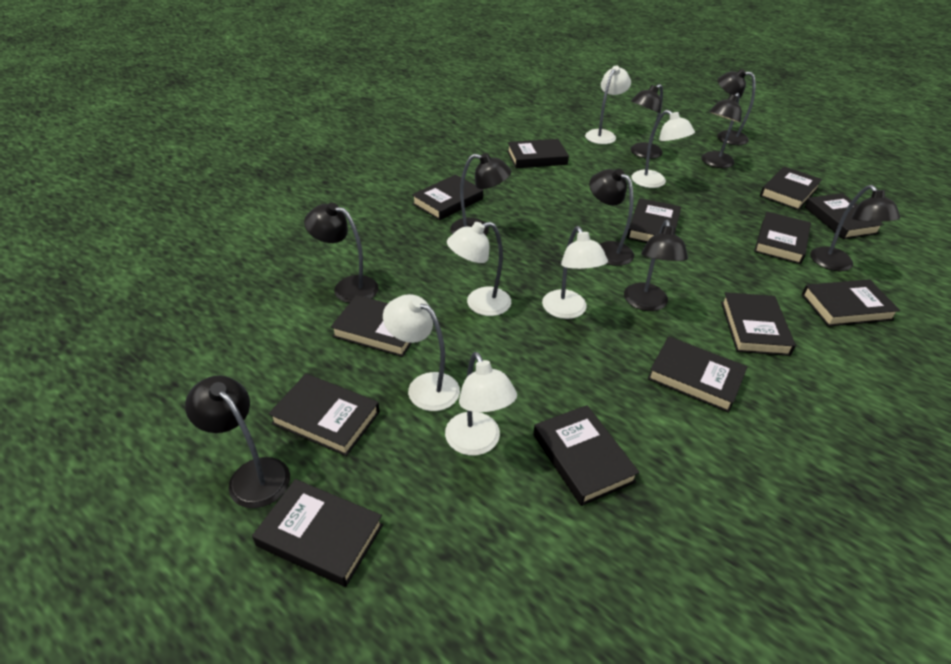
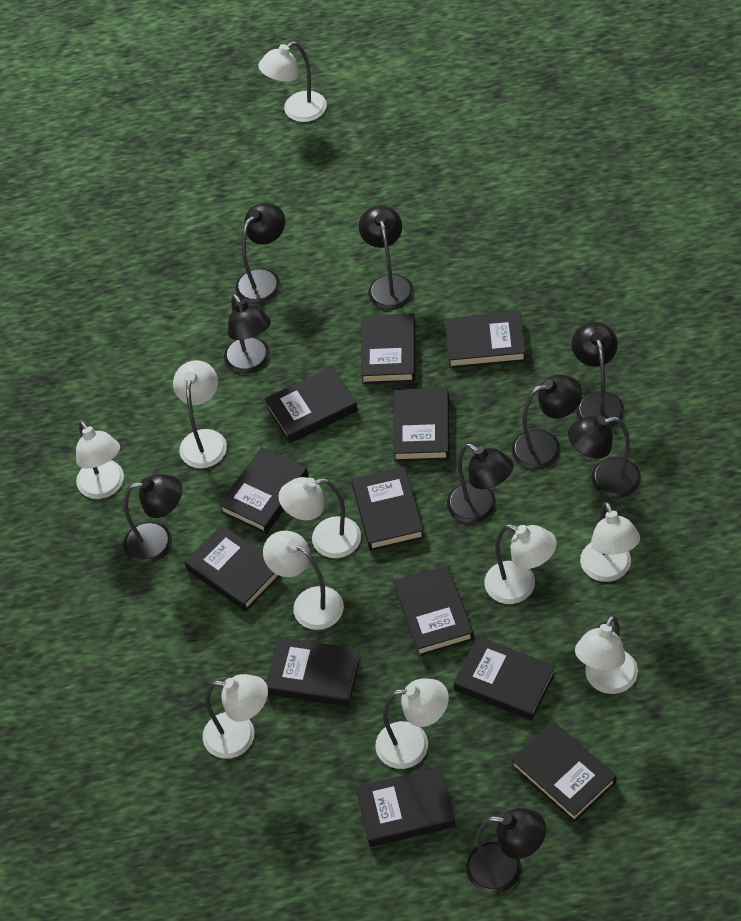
black book: 13 -> 12
white lamp: 6 -> 10

